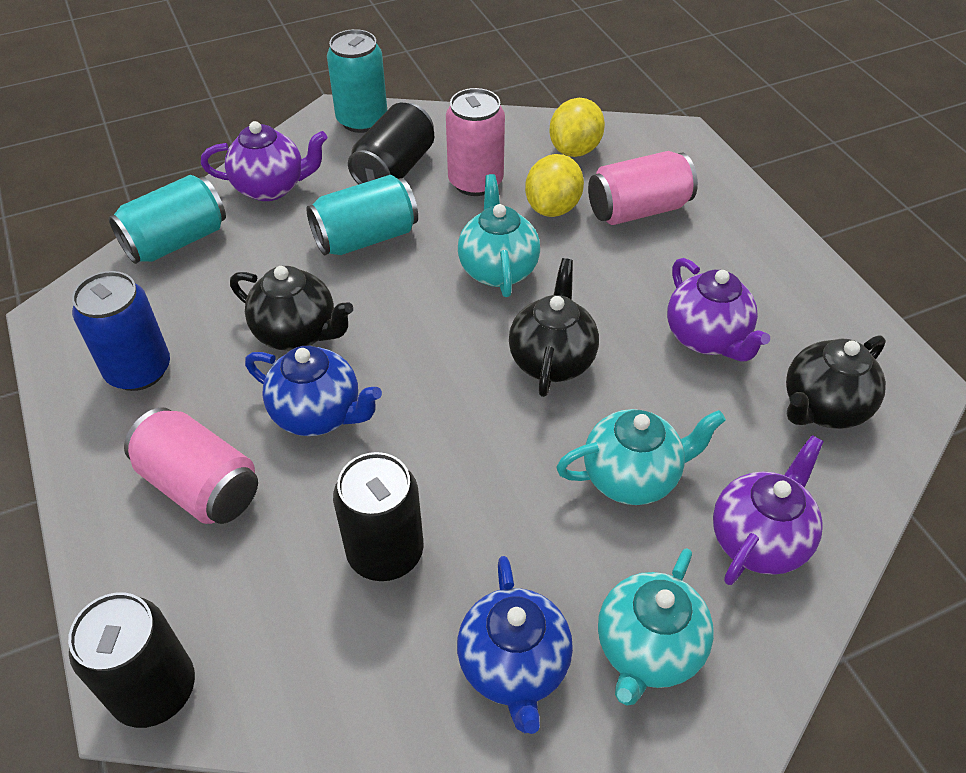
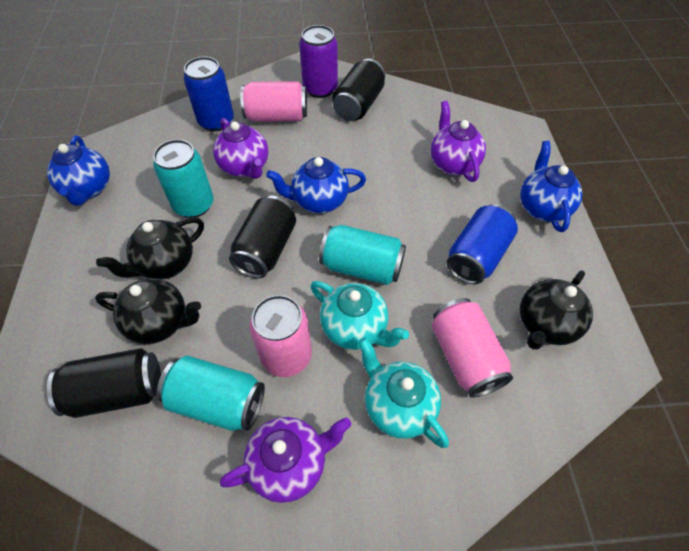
blue can: 1 -> 2
blue teapot: 2 -> 3
purple can: 0 -> 1
turquoise teapot: 3 -> 2
yellow lemon: 2 -> 0

